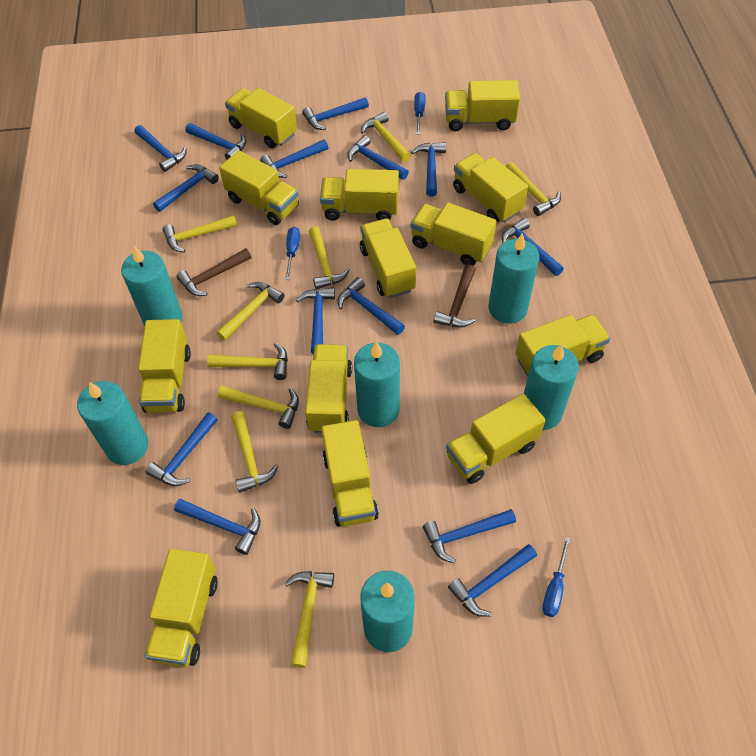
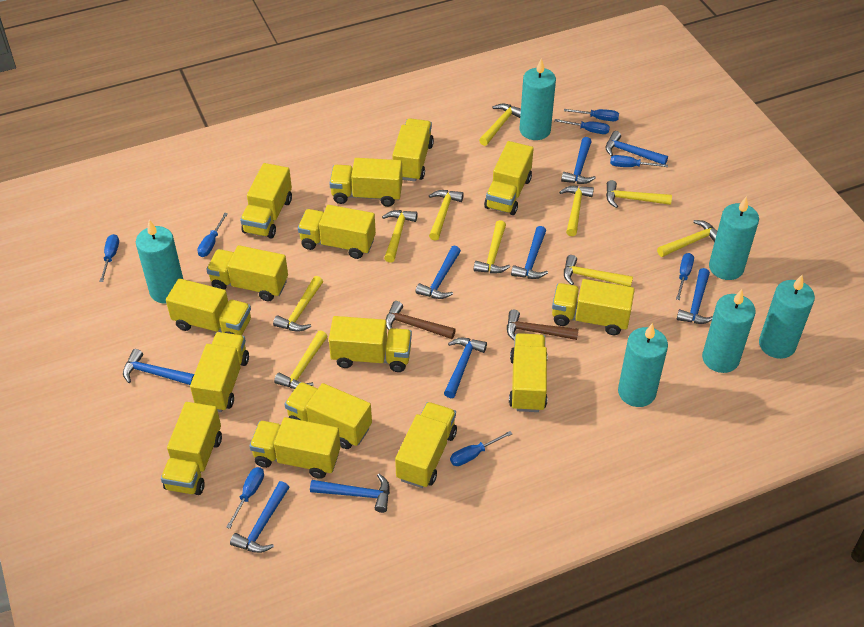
blue hammer: 14 -> 9
blue screwdriver: 3 -> 8
yellow hammer: 9 -> 10
yellow truck: 13 -> 15

